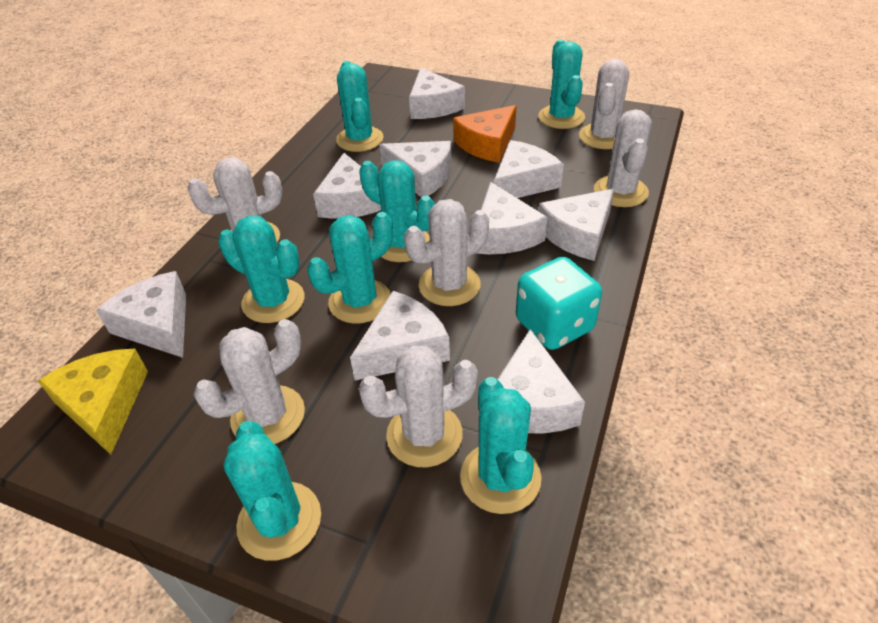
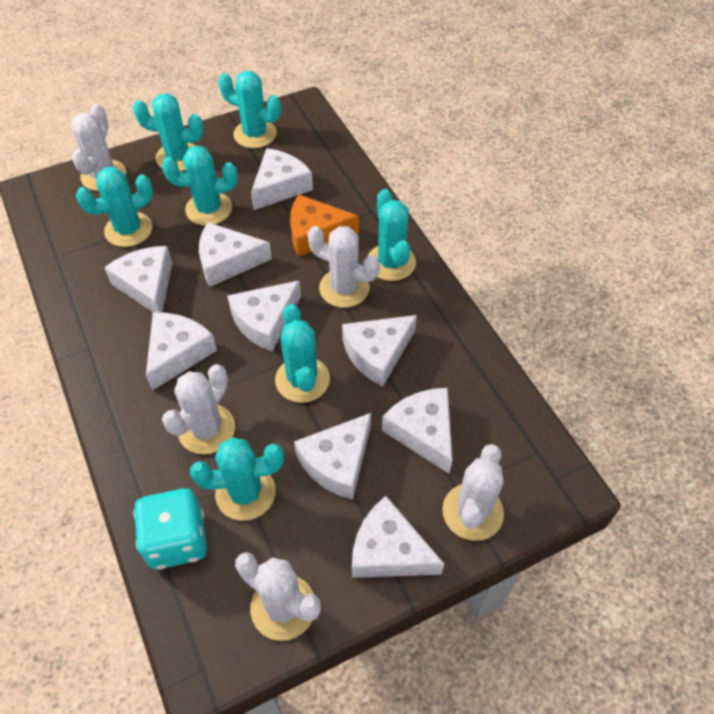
white cactus: 6 -> 5
yellow cheese: 1 -> 0

